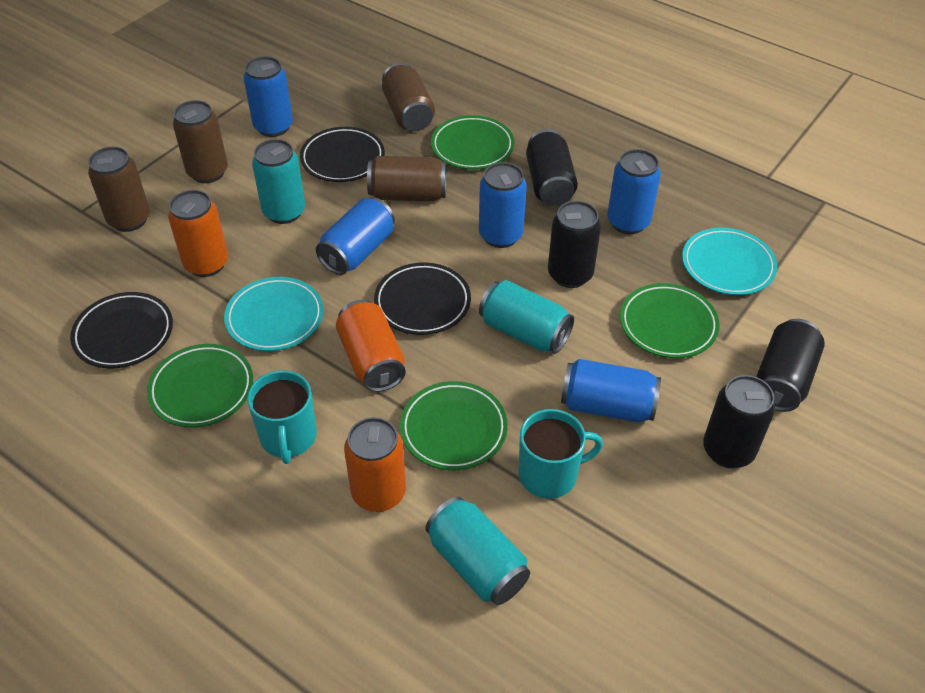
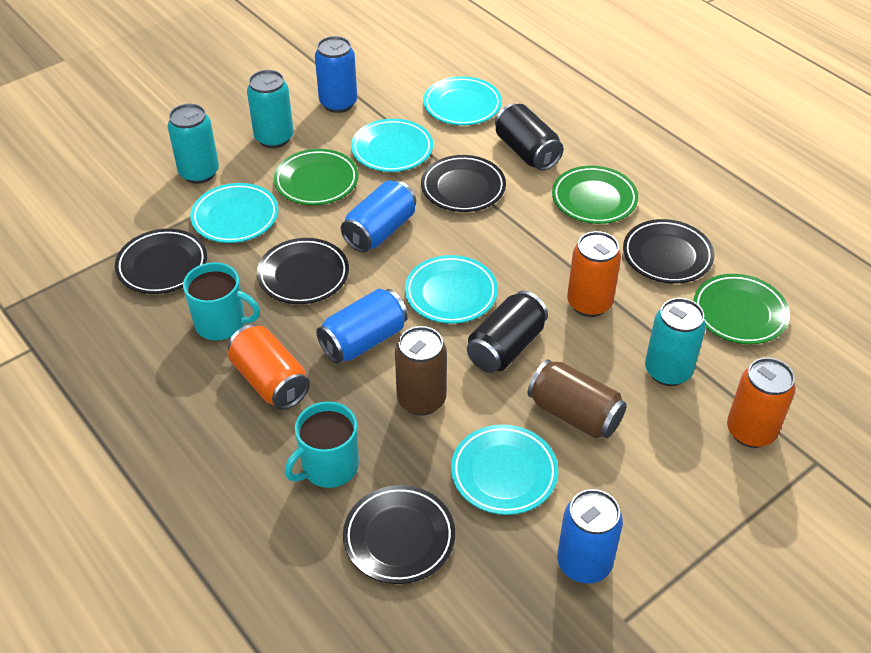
black can: 4 -> 2
black plate: 3 -> 5
blue can: 5 -> 4
brown can: 4 -> 2
green plate: 4 -> 3
turquoise plate: 2 -> 5

